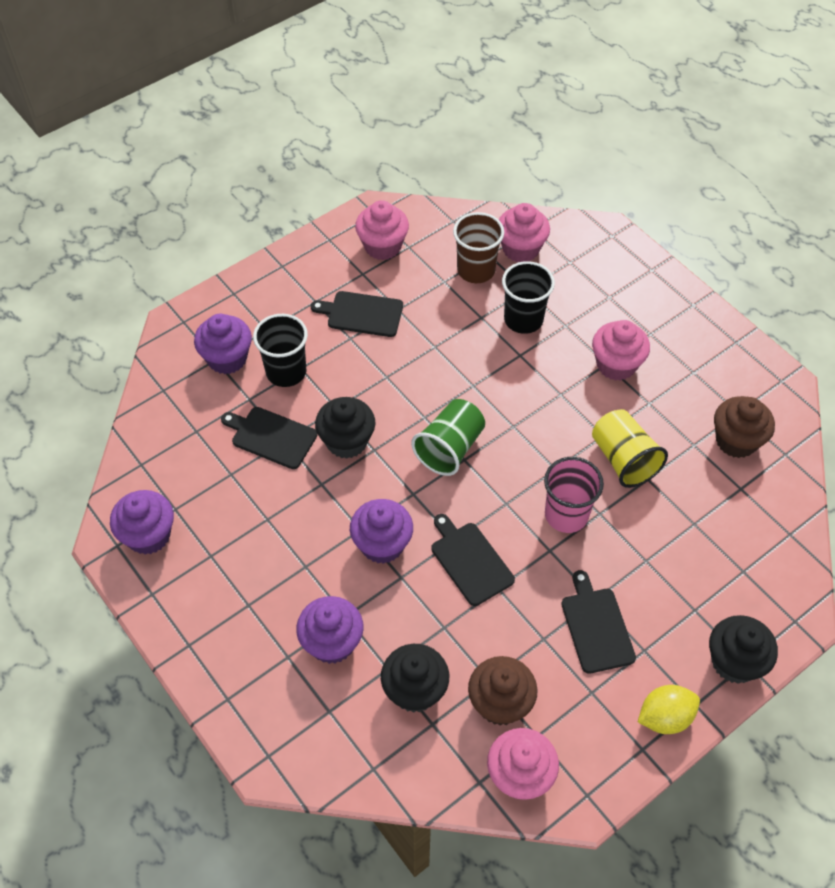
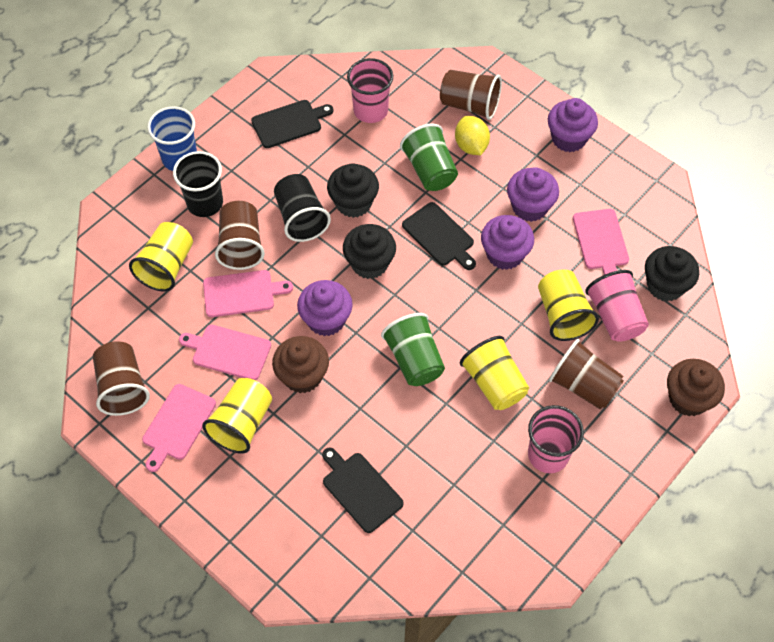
black cutting board: 4 -> 3
blue cup: 0 -> 1
brown cup: 1 -> 4
green cup: 1 -> 2
pink cup: 1 -> 3
pink cupcake: 4 -> 0
pink cutting board: 0 -> 4
yellow cup: 1 -> 4

